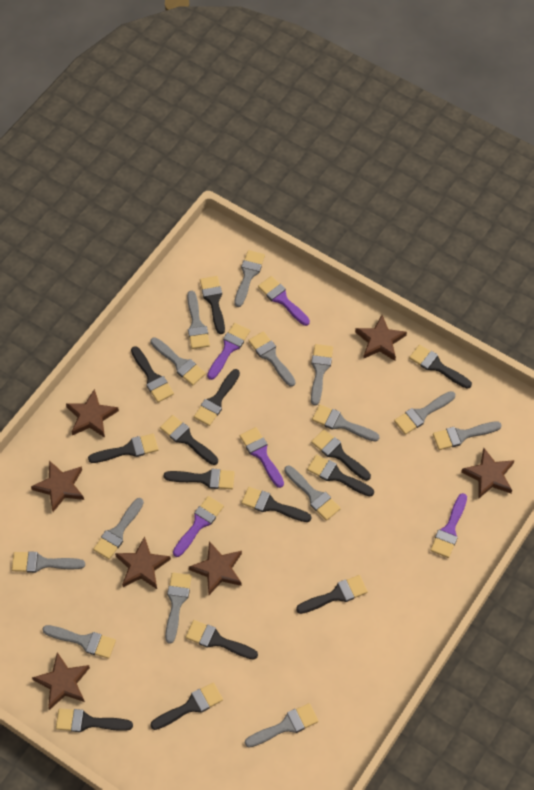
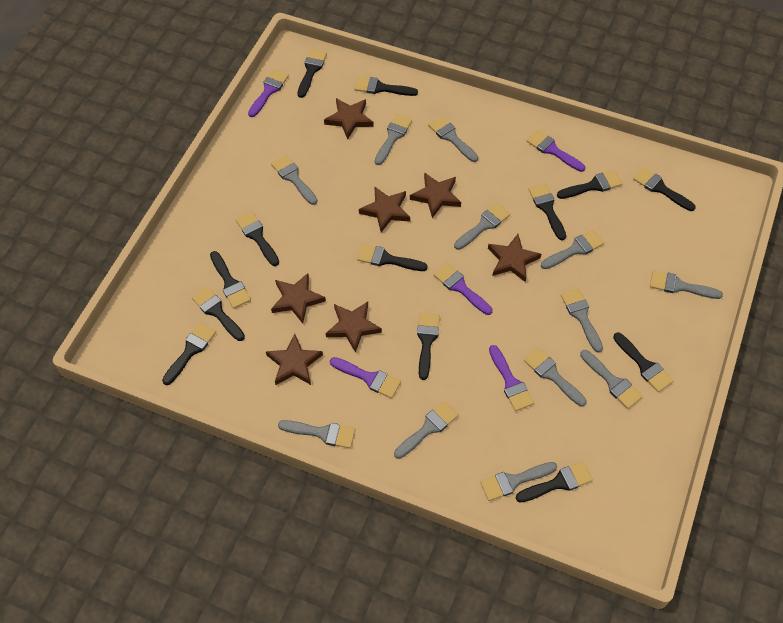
black brush: 14 -> 13
grey brush: 14 -> 12

